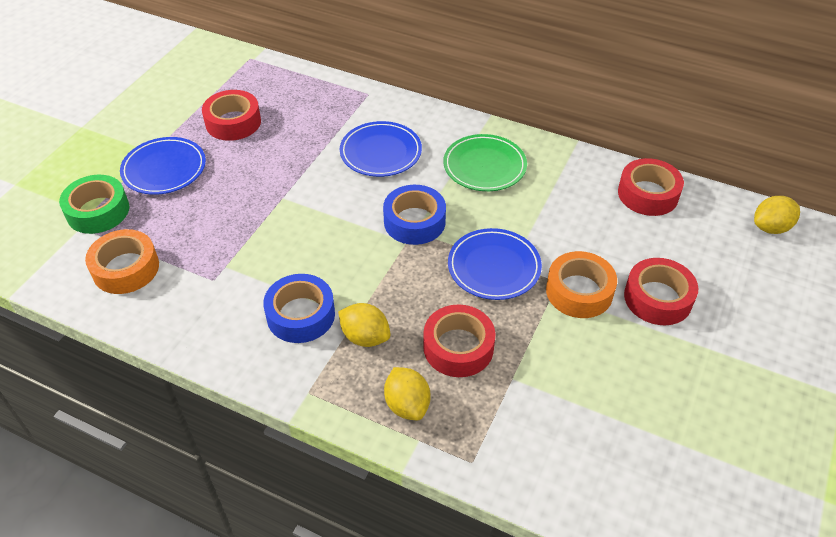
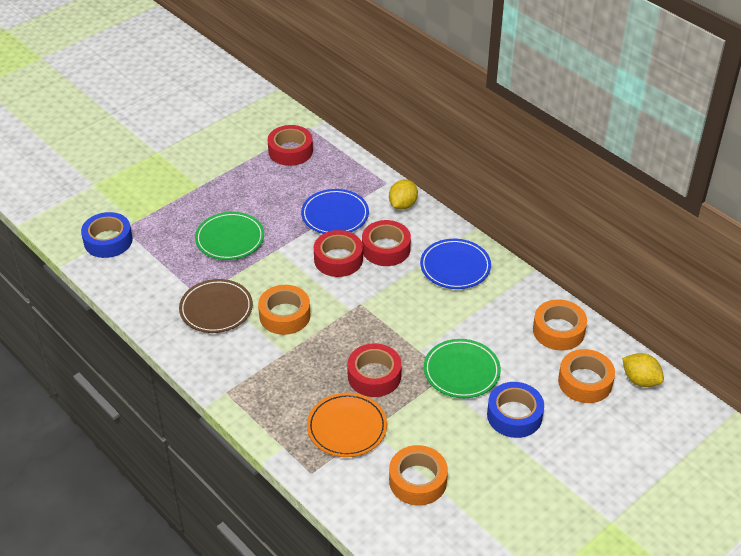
blue plate: 3 -> 2
brown plate: 0 -> 1
green plate: 1 -> 2
green tape: 1 -> 0
orange plate: 0 -> 1
orange tape: 2 -> 4
yellow lemon: 3 -> 2

